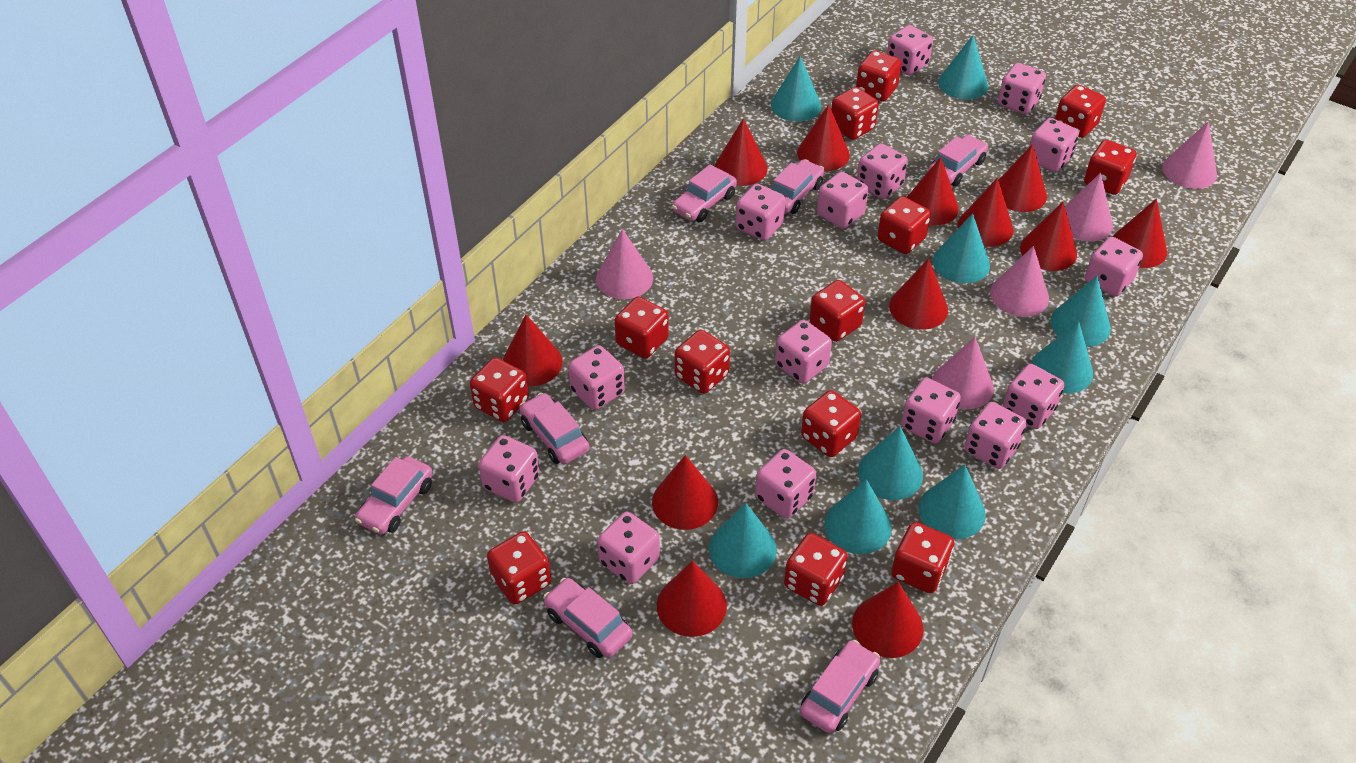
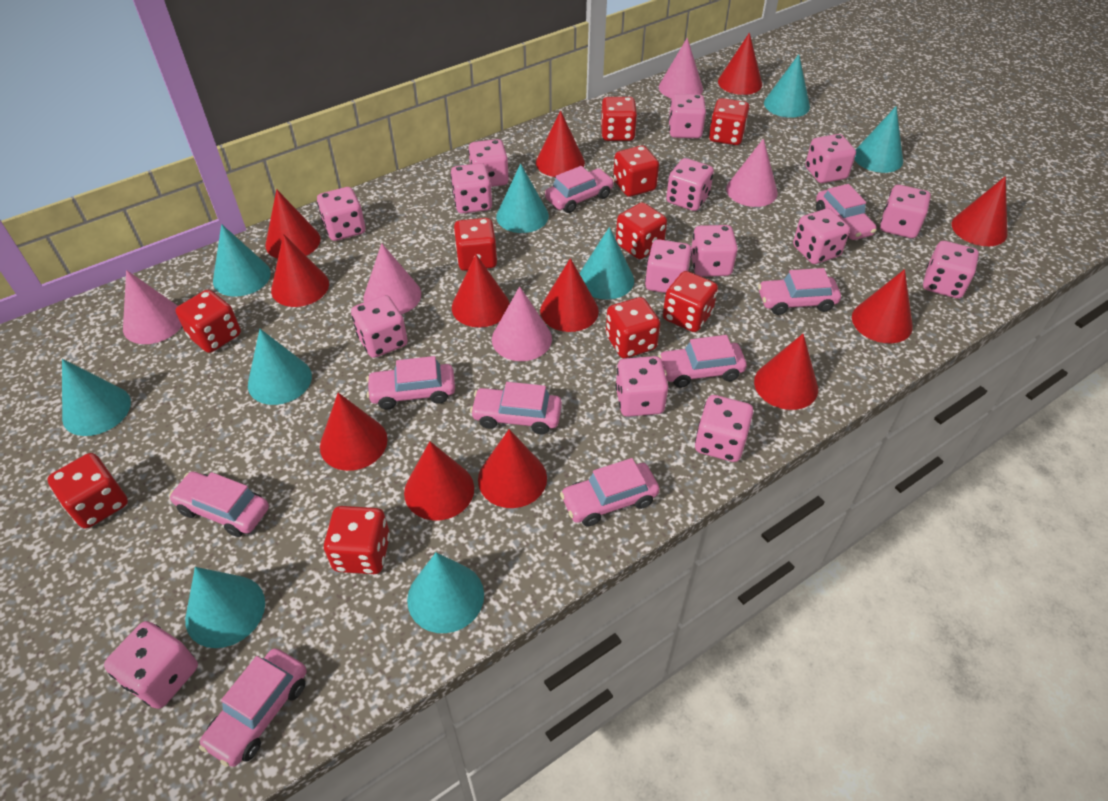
pink car: 7 -> 9
red dice: 13 -> 10

